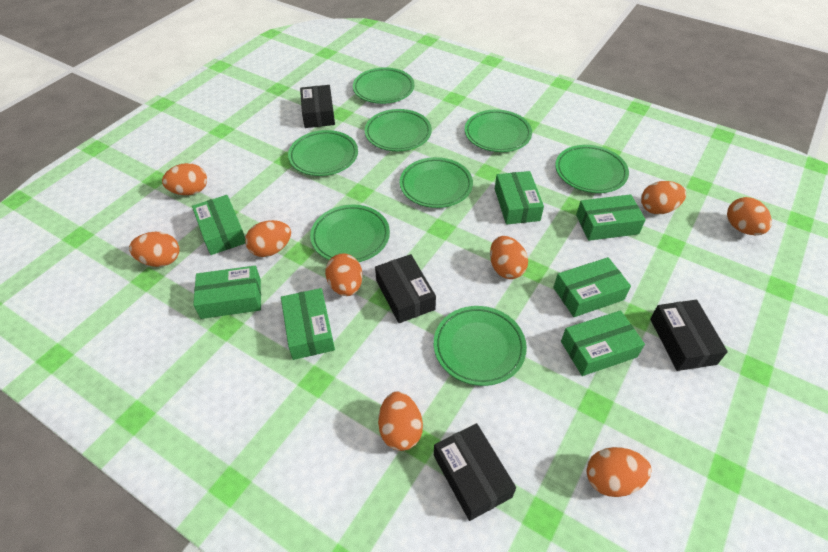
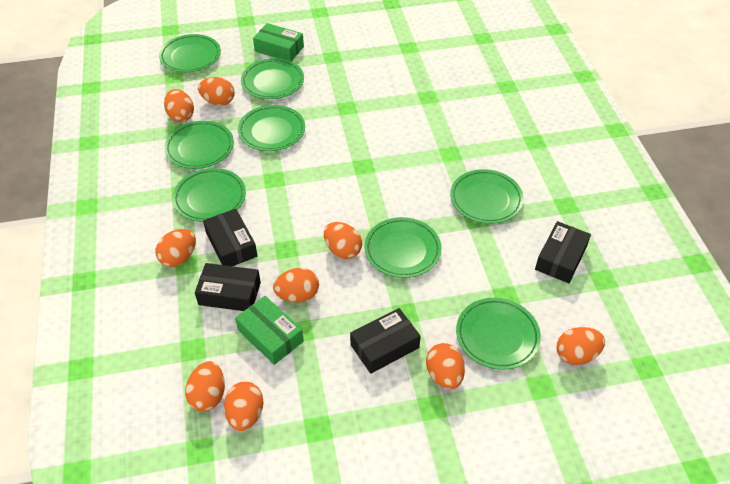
green box: 7 -> 2

